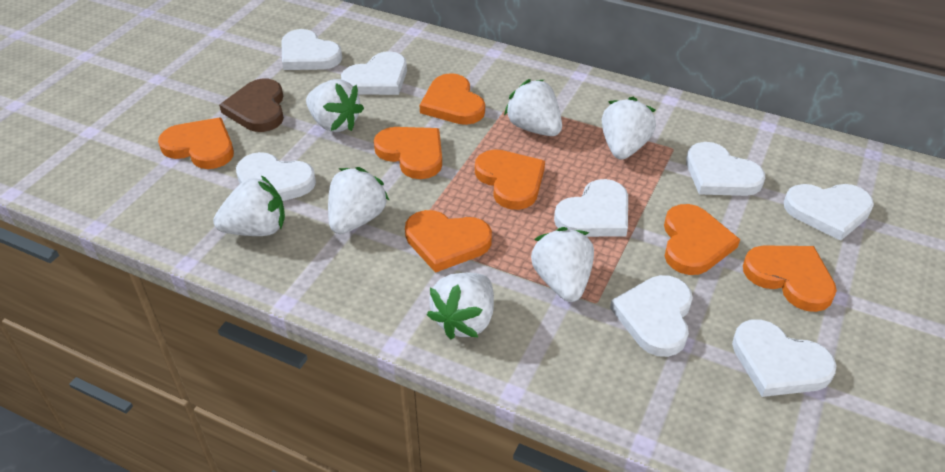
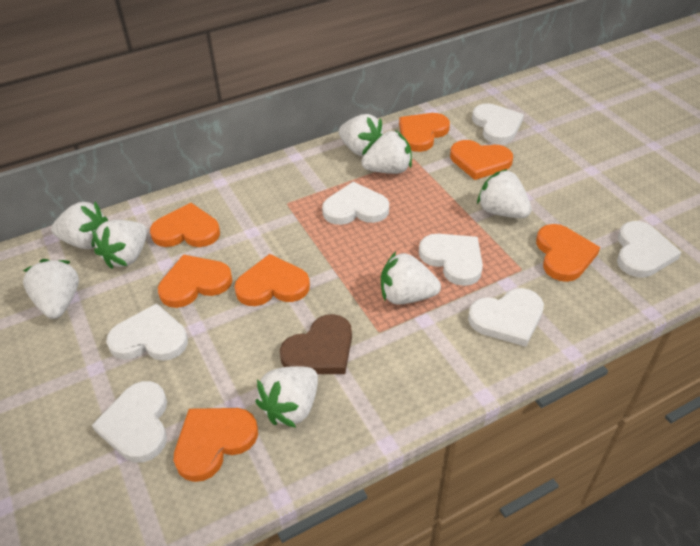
white heart: 8 -> 7
white strawberry: 7 -> 8

